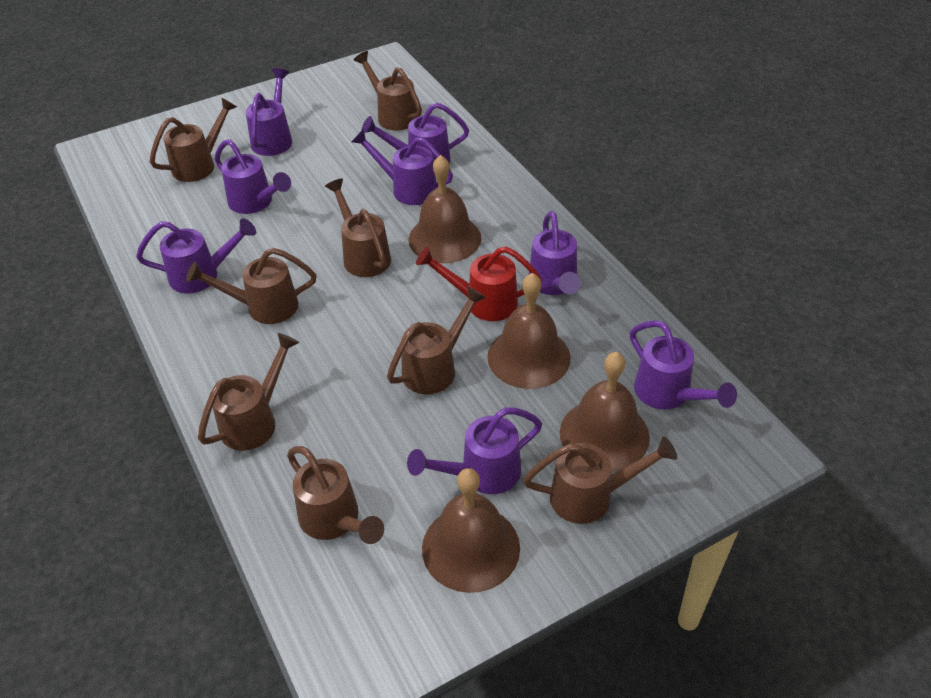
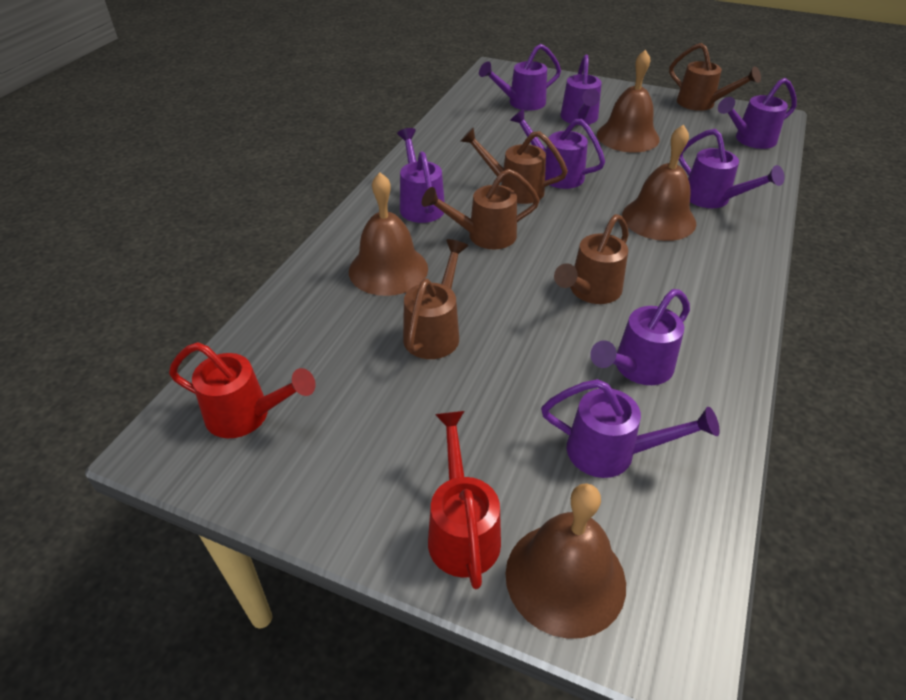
brown watering can: 8 -> 5
red watering can: 1 -> 2

